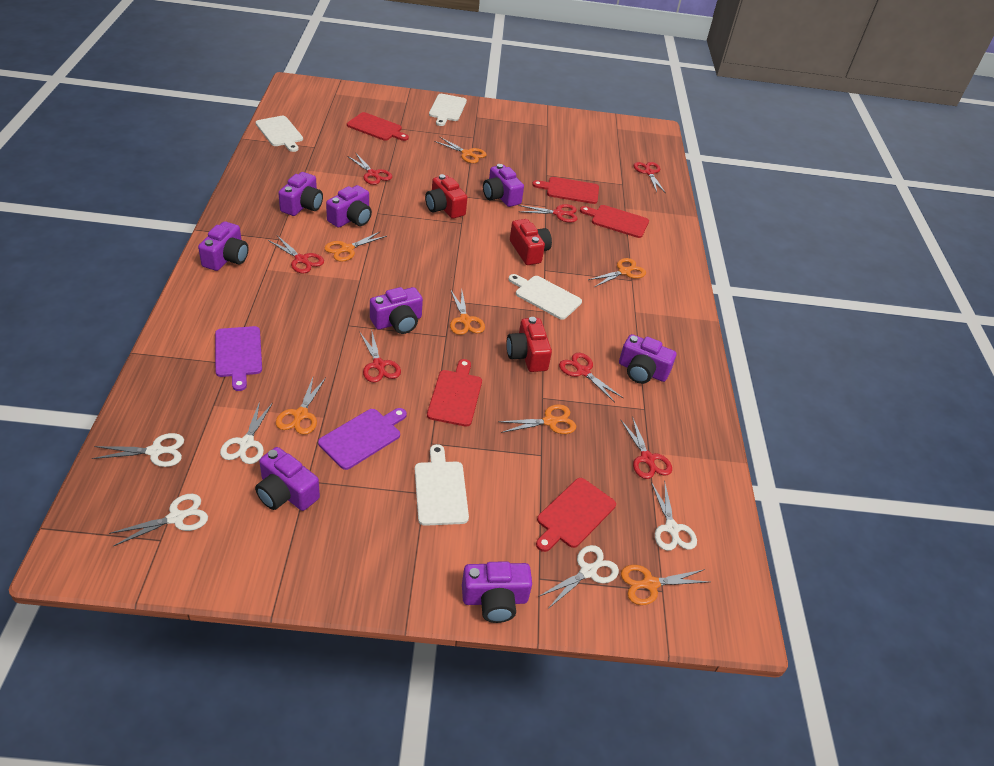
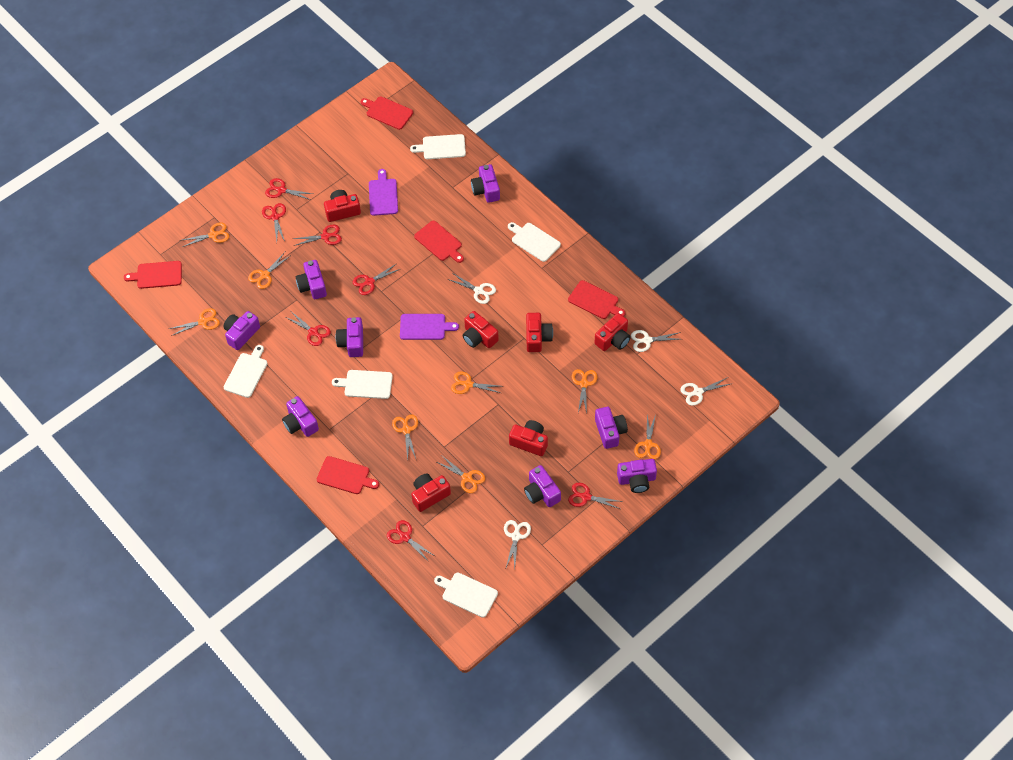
orange scissors: 7 -> 8
red camera: 3 -> 6
white cutting board: 4 -> 5
white scissors: 5 -> 4

